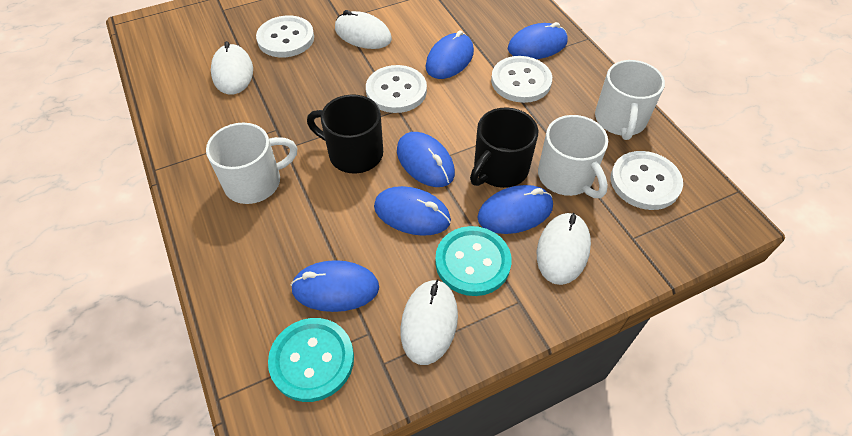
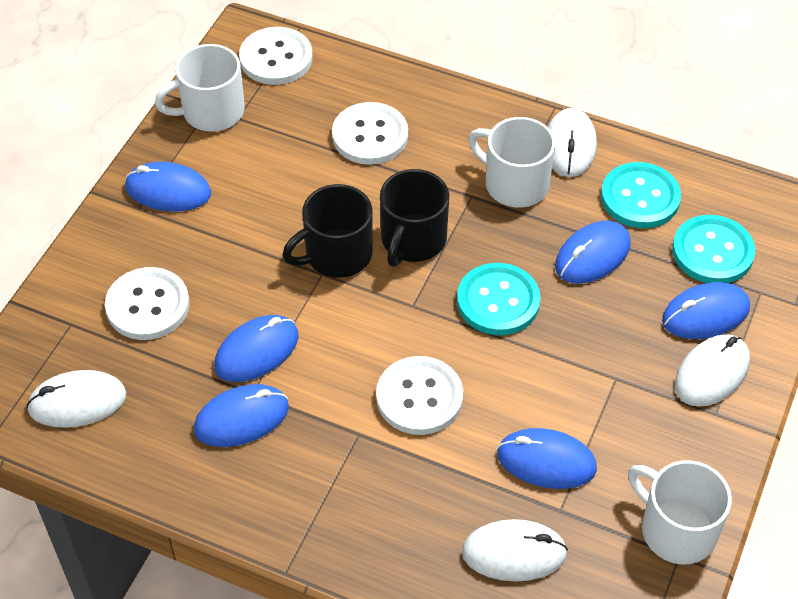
turquoise button: 2 -> 3

